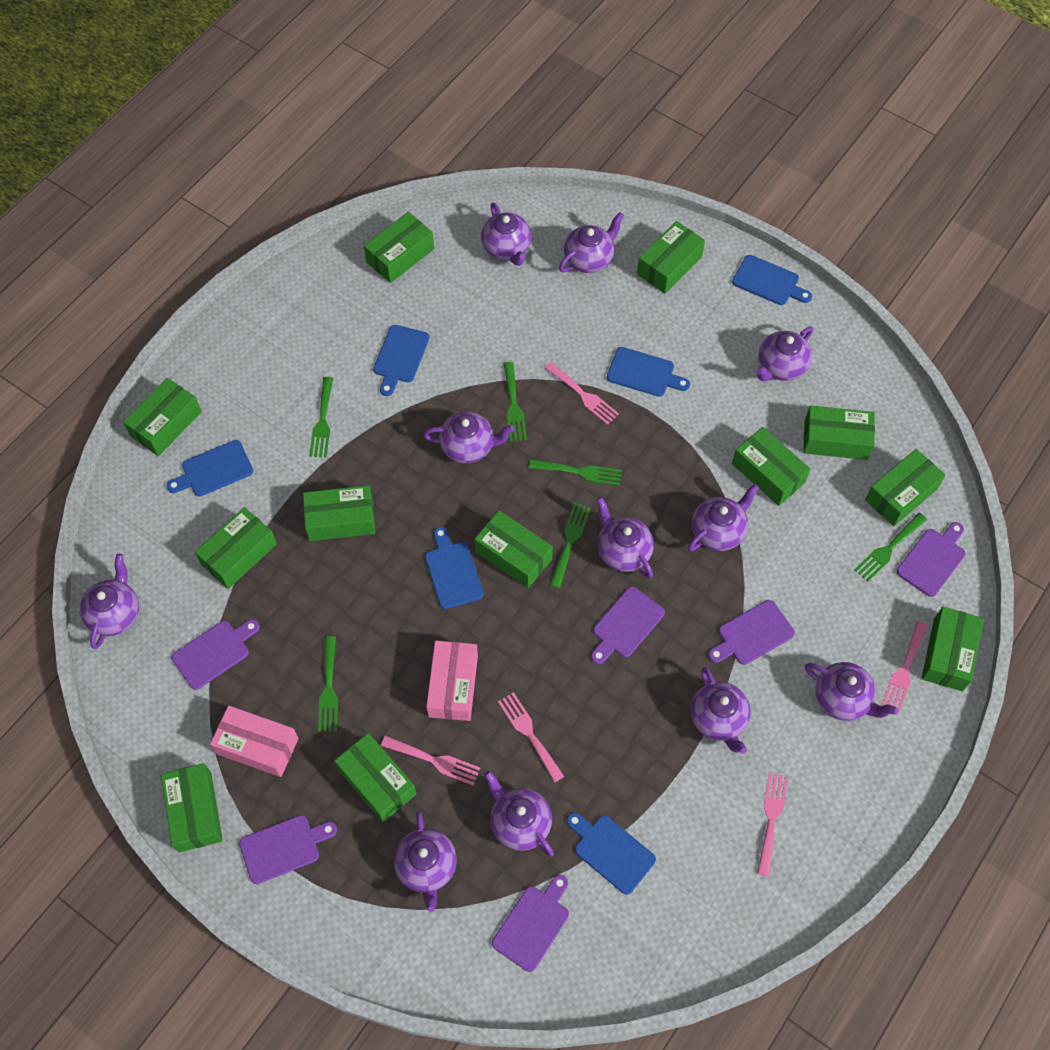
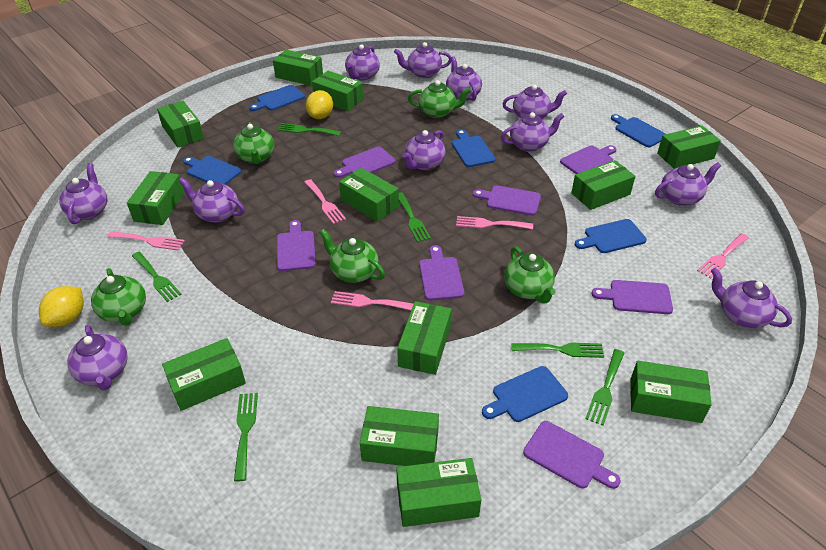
green teapot: 0 -> 5
pink box: 2 -> 0
purple cutting board: 6 -> 7
yellow lemon: 0 -> 2

